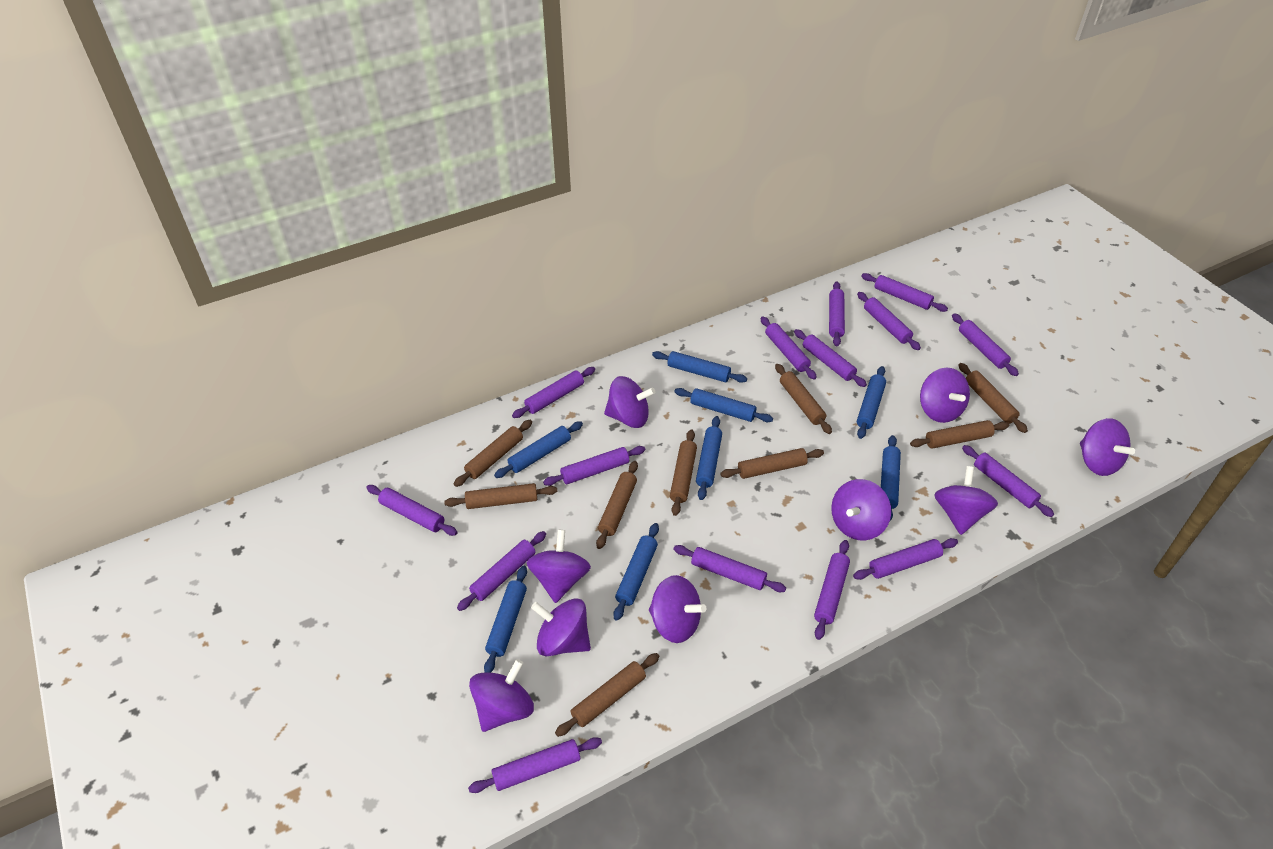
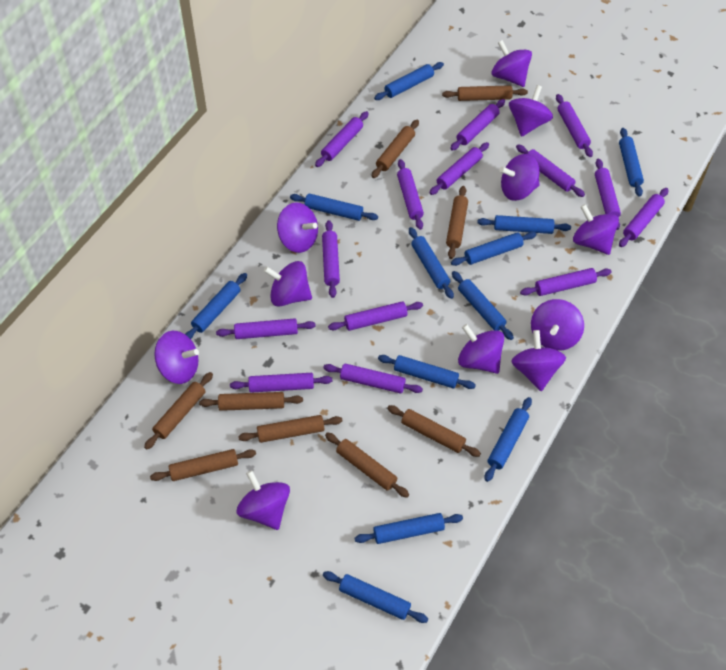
blue rolling pin: 8 -> 12
purple rolling pin: 15 -> 14
purple spinning top: 9 -> 11

